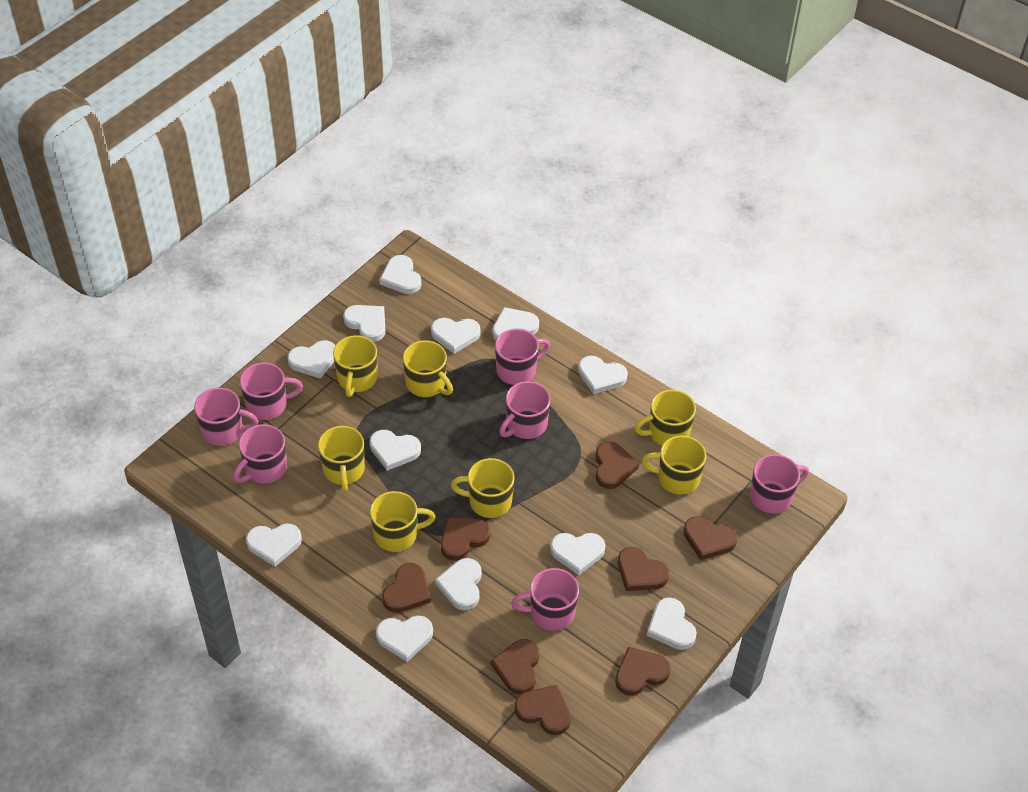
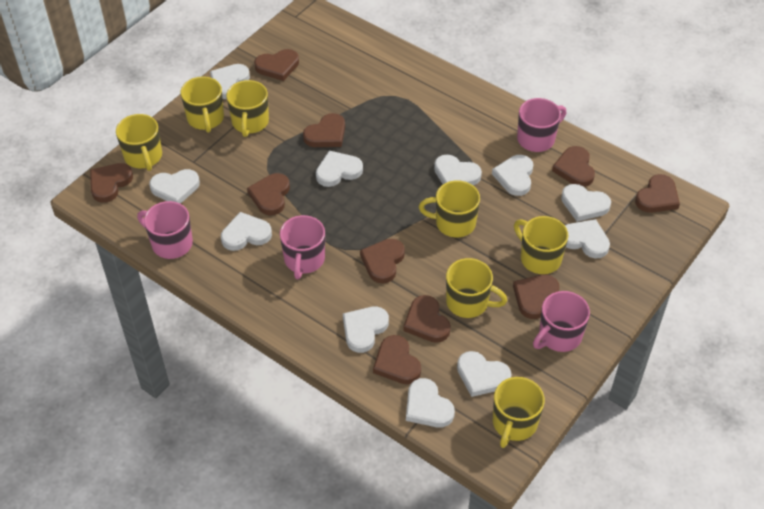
brown heart: 8 -> 10
pink mug: 7 -> 4
white heart: 12 -> 11

